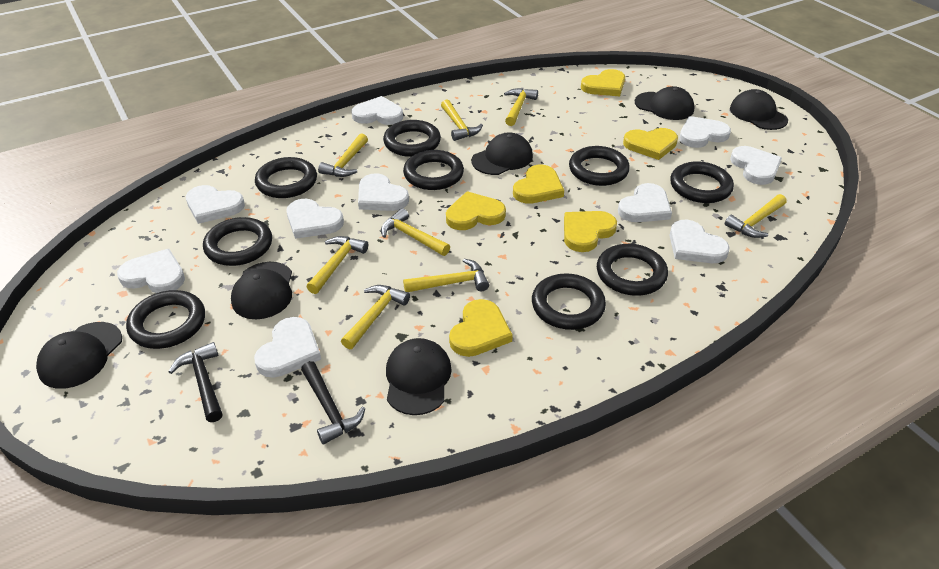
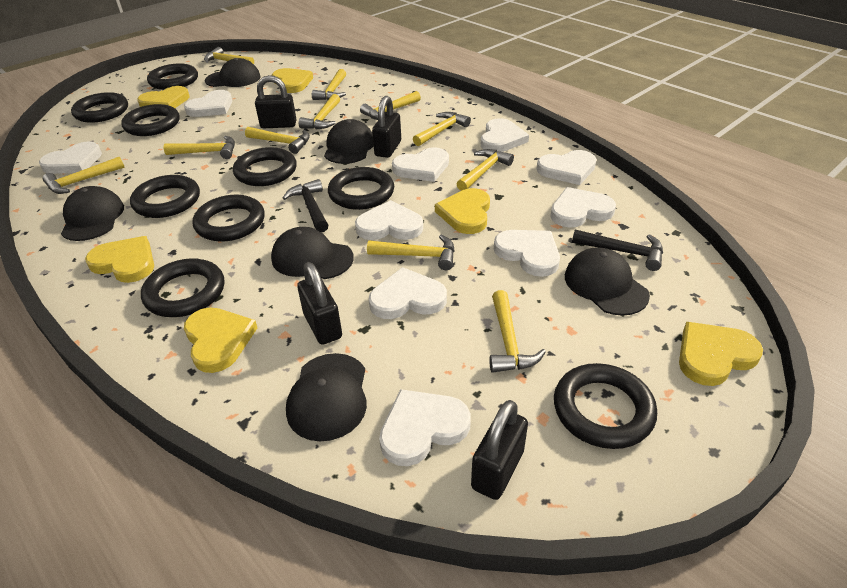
black padlock: 0 -> 4
yellow hammer: 8 -> 11

